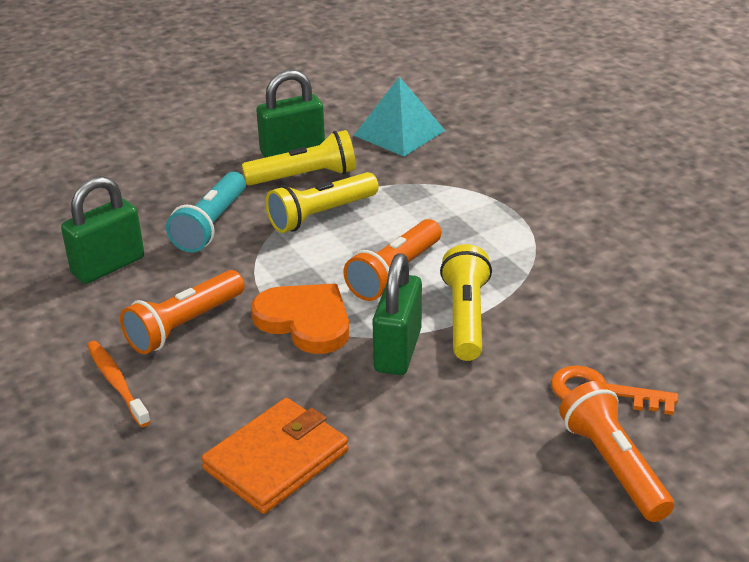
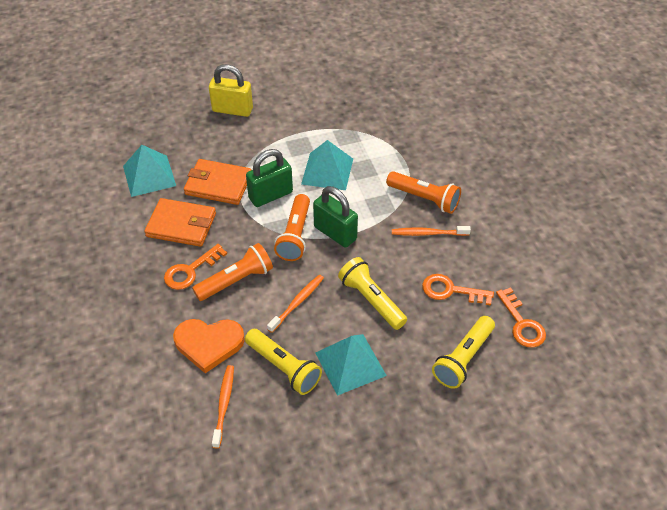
green padlock: 3 -> 2
orange key: 1 -> 3
orange toothbrush: 1 -> 3
orange wallet: 1 -> 2
turquoise flashlight: 1 -> 0
turquoise pyramid: 1 -> 3
yellow padlock: 0 -> 1

